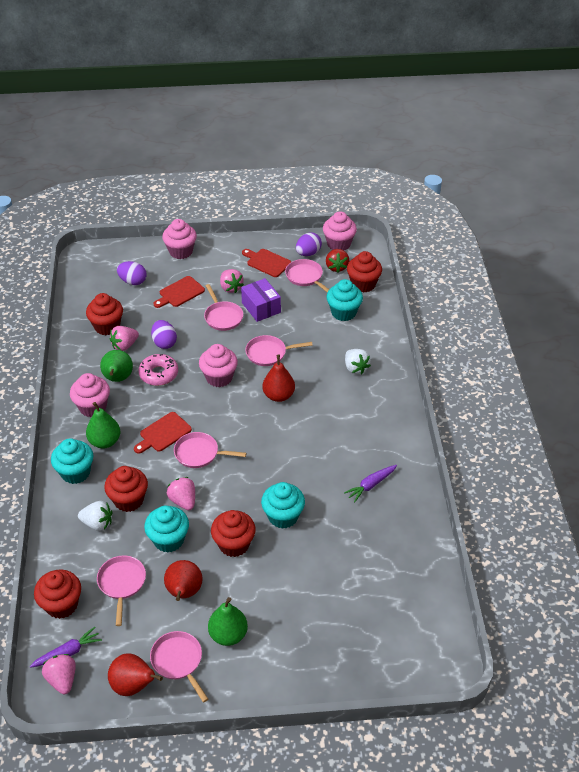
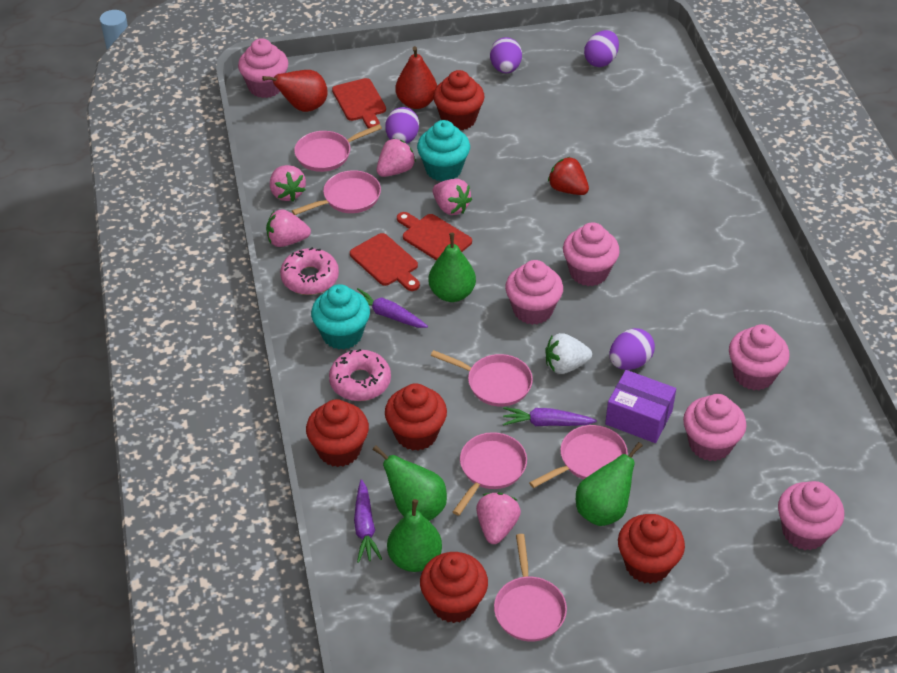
green pear: 3 -> 4
pink cupcake: 4 -> 6
pink donut: 1 -> 2
pink strawberry: 4 -> 5
purple carrot: 2 -> 3
purple egg: 3 -> 4
red pear: 3 -> 2
turquoise cupcake: 4 -> 2
white strawberry: 2 -> 1

